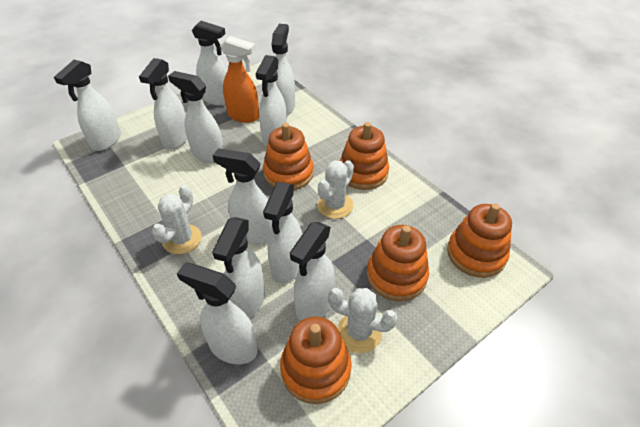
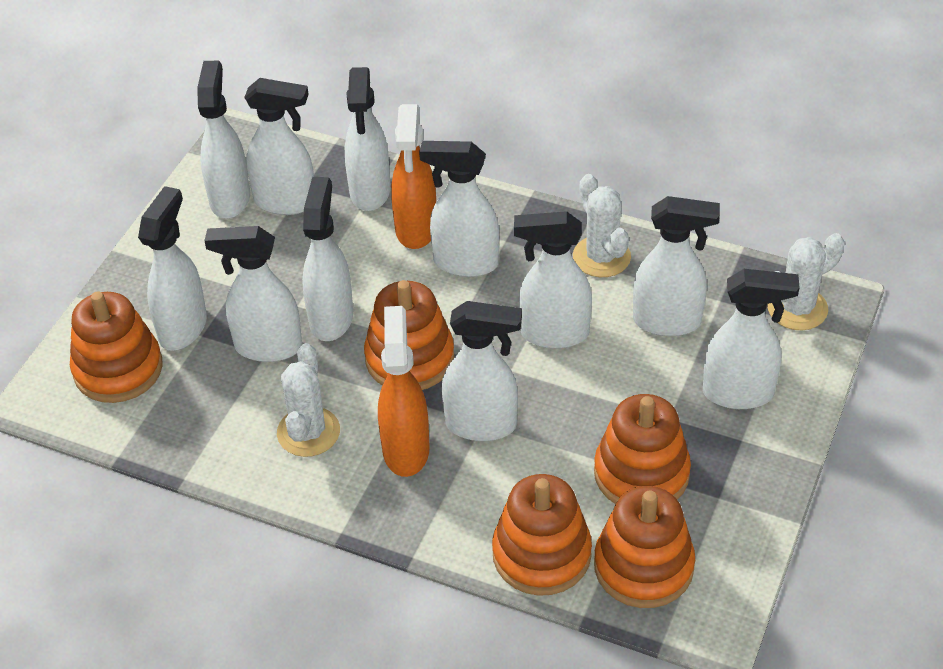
orange spray bottle: 1 -> 2

